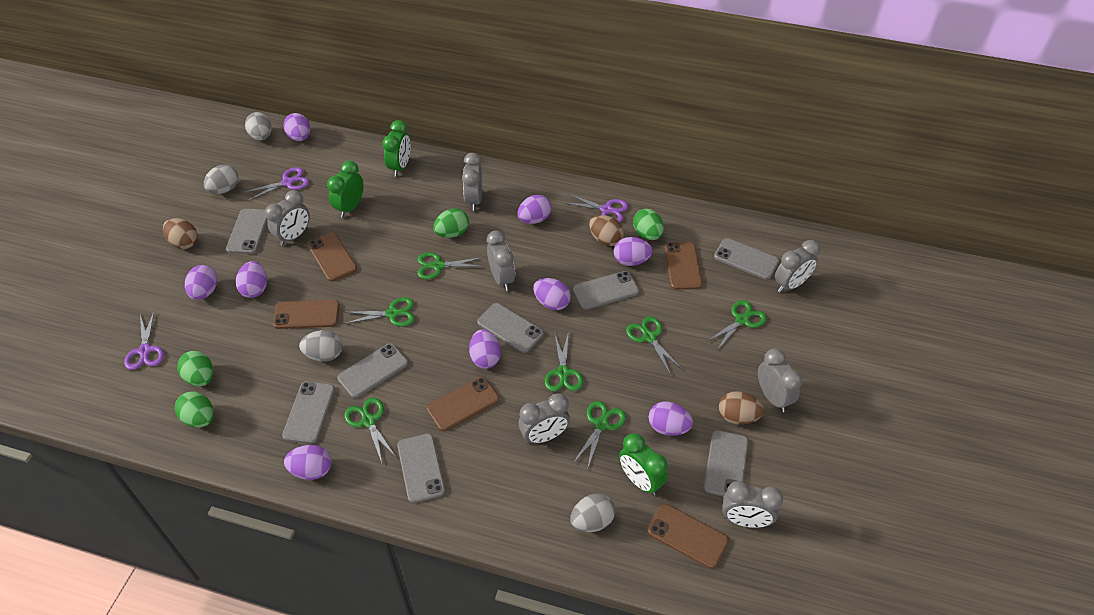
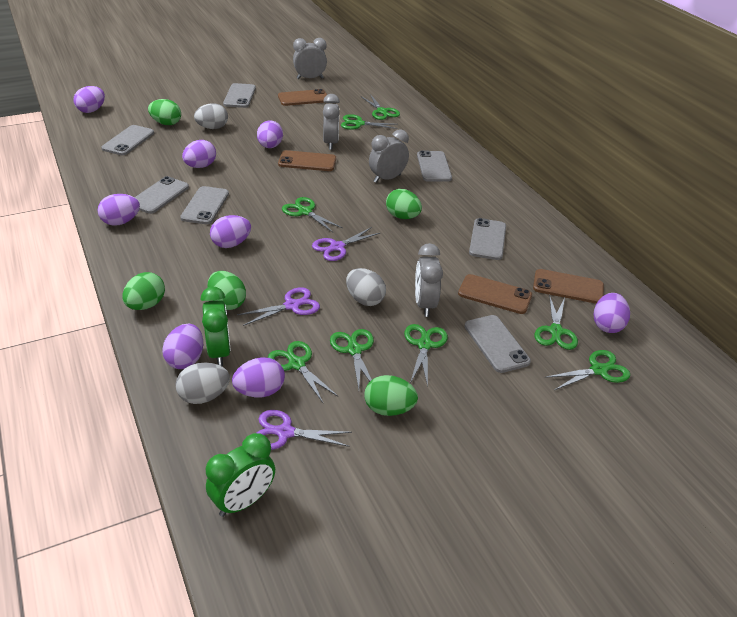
brown egg: 3 -> 0
brown phone: 5 -> 4
green clock: 3 -> 2
green egg: 4 -> 5
green scissors: 7 -> 8
grey clock: 7 -> 4
grey egg: 4 -> 3
grey phone: 8 -> 7
purple egg: 9 -> 8

